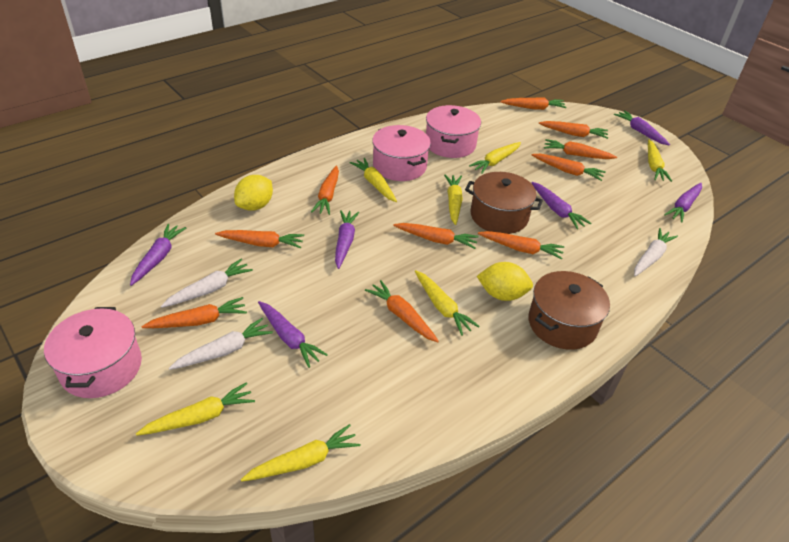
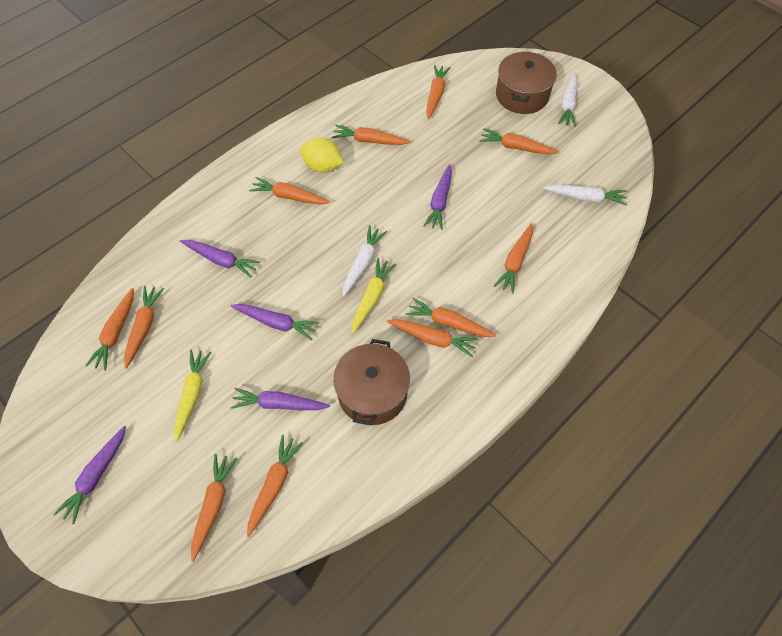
orange carrot: 10 -> 11
pink pot: 3 -> 0
purple carrot: 6 -> 5
yellow carrot: 7 -> 2
yellow lemon: 2 -> 1

